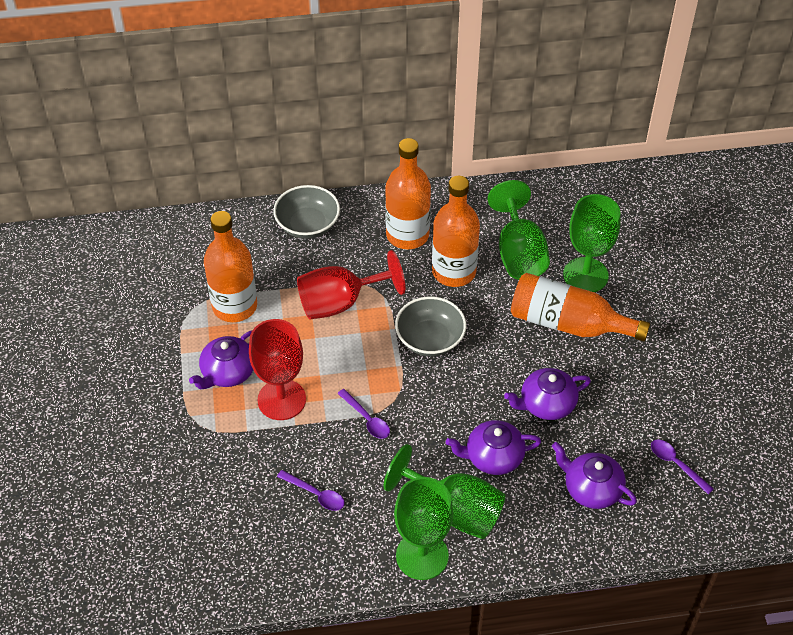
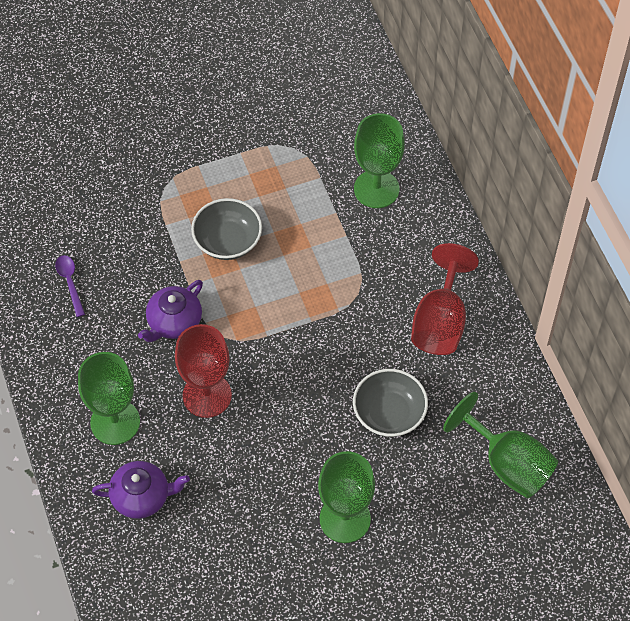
orange bottle: 4 -> 0
purple spoon: 3 -> 1
purple teapot: 4 -> 2

